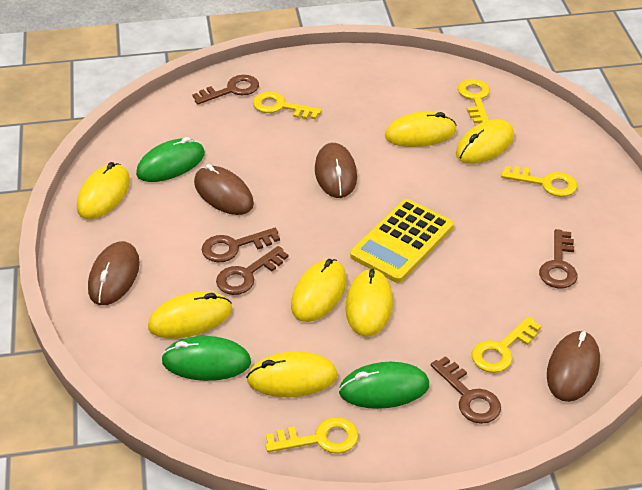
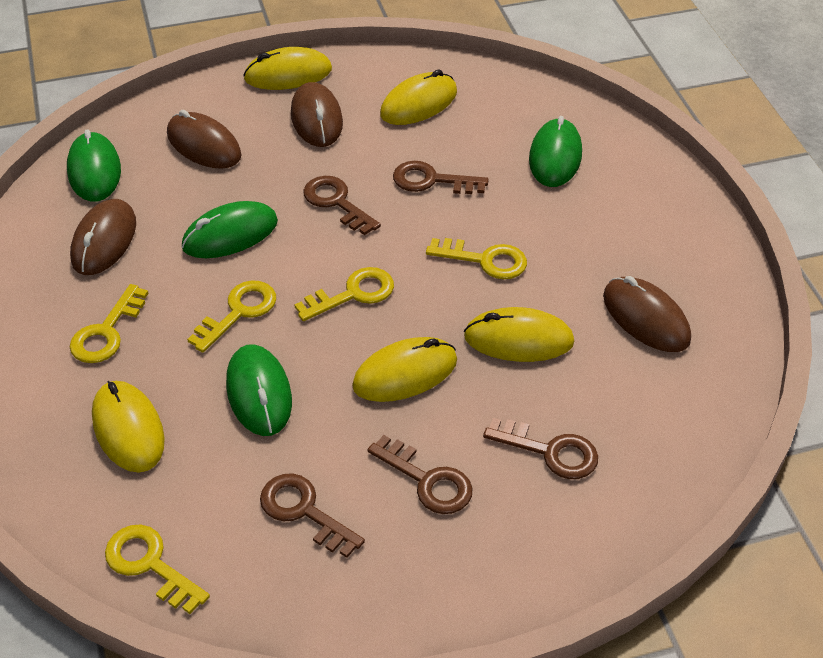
green mouse: 3 -> 4
yellow calculator: 1 -> 0
yellow mouse: 7 -> 5

